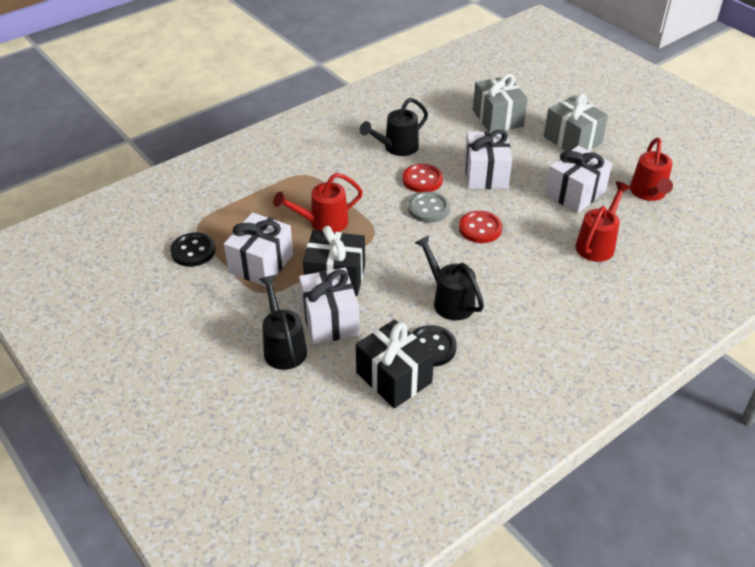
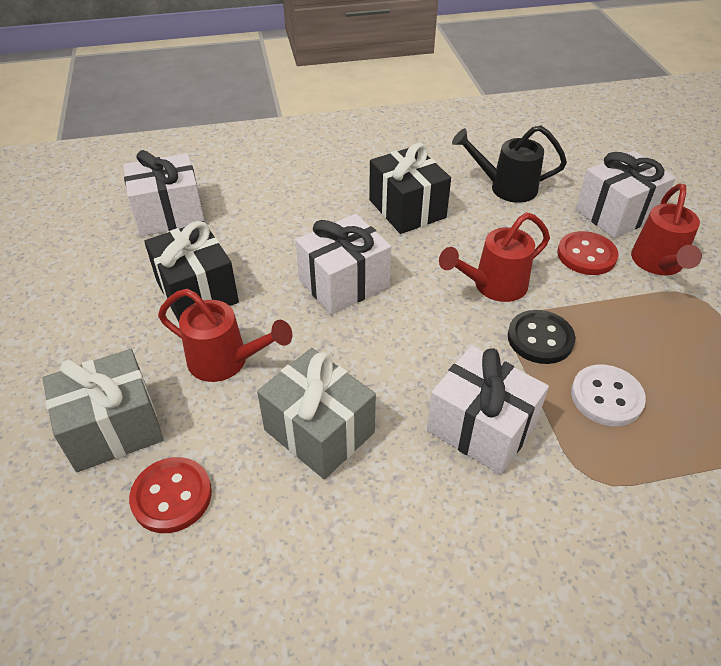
black button: 2 -> 1
black watering can: 3 -> 1
grey button: 1 -> 0
white button: 0 -> 1

